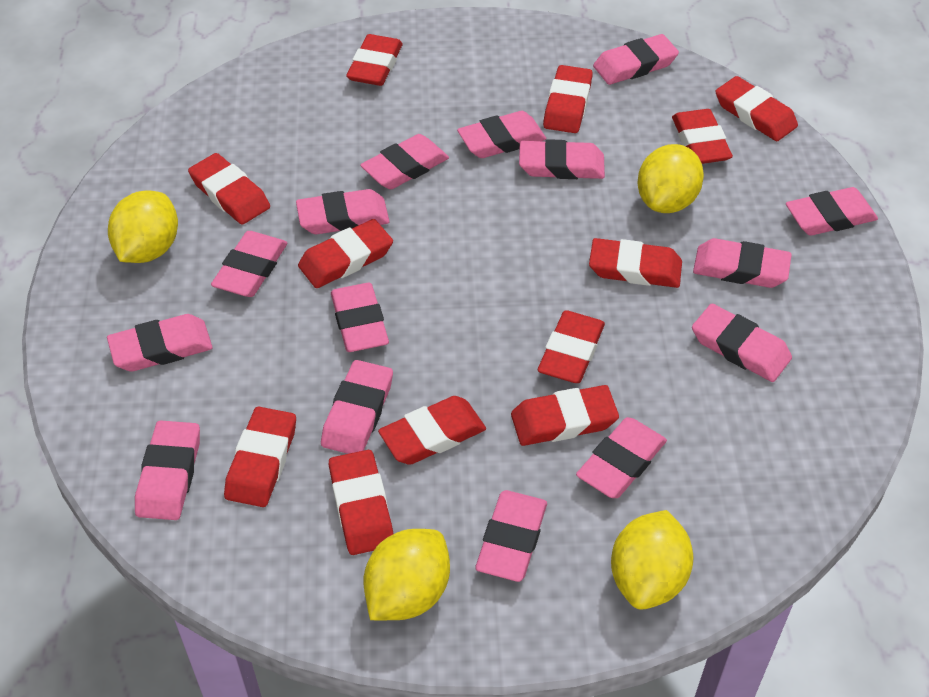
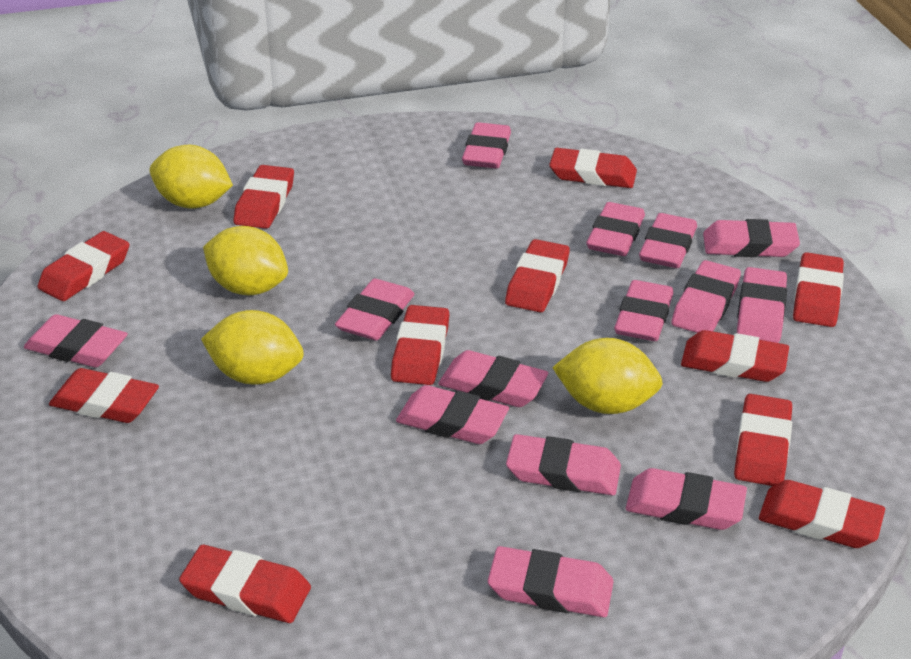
pink eraser: 15 -> 14
red eraser: 12 -> 11

